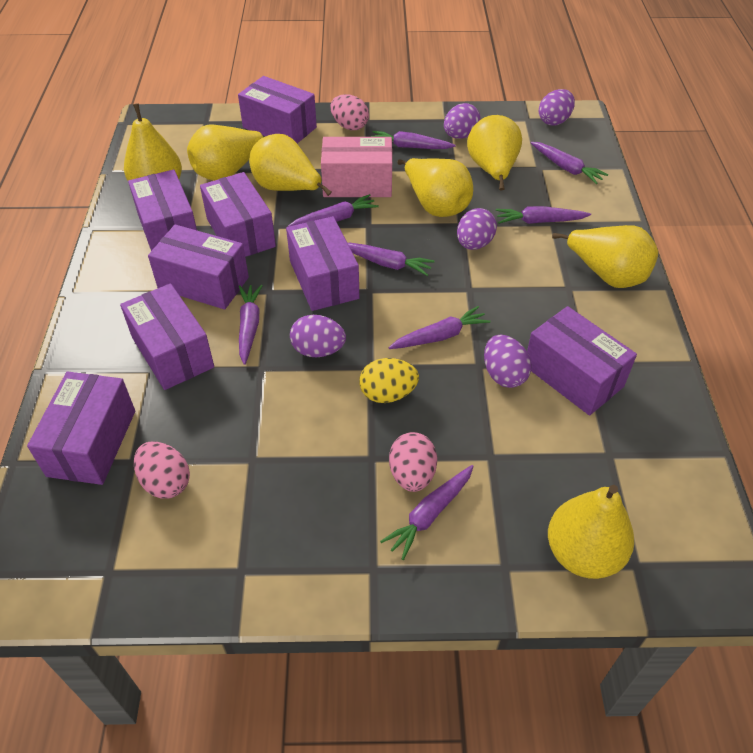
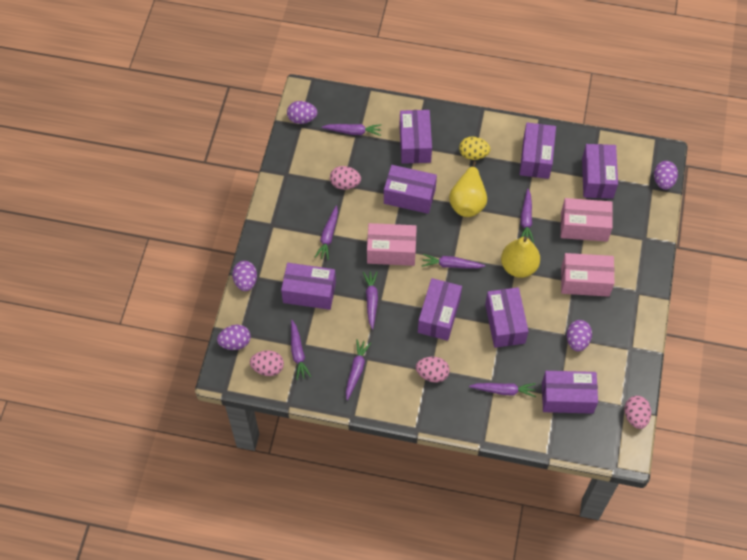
pink box: 1 -> 3
pink egg: 3 -> 4
yellow pear: 7 -> 2

